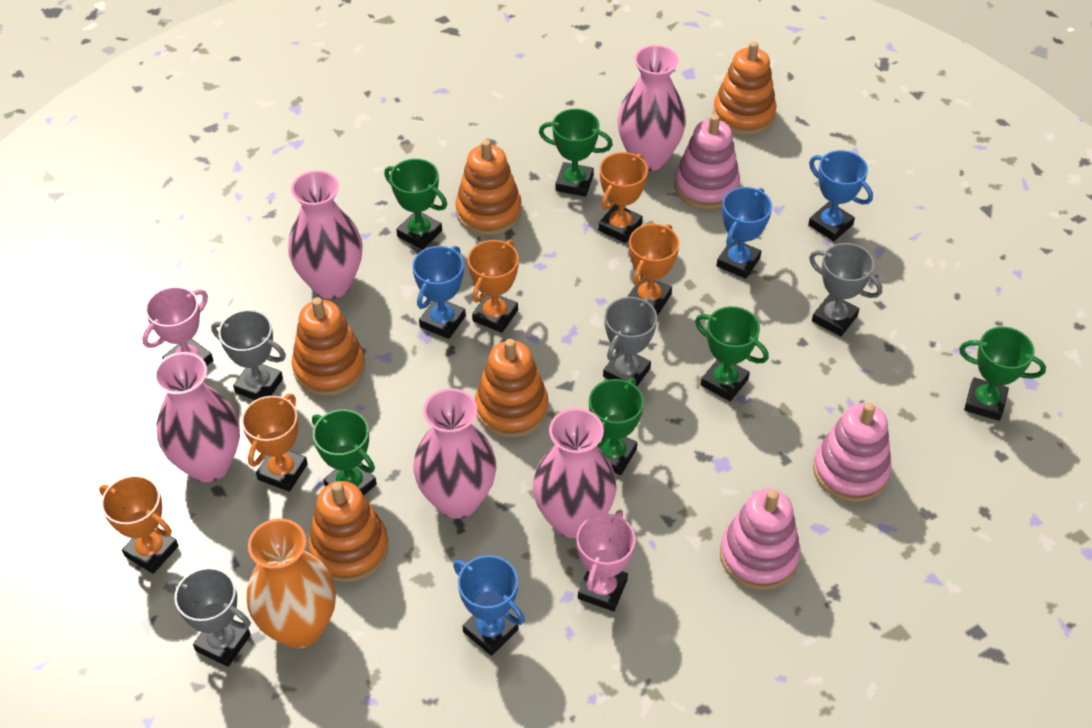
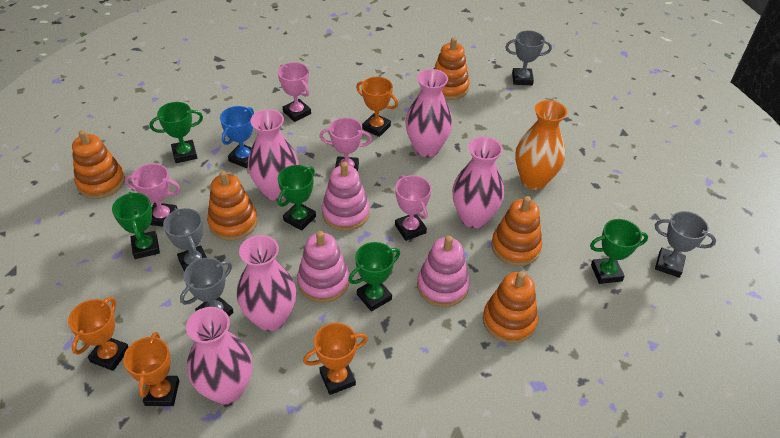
blue trophy: 4 -> 1
green trophy: 6 -> 5
orange trophy: 5 -> 4
pink trophy: 2 -> 4

